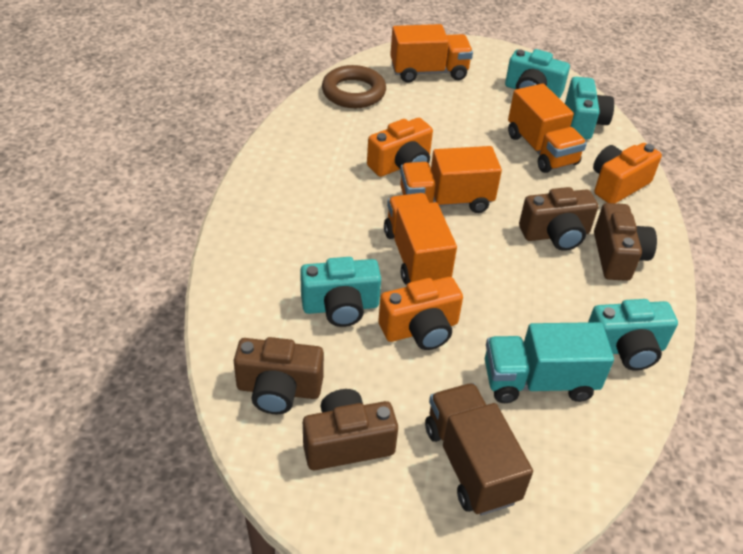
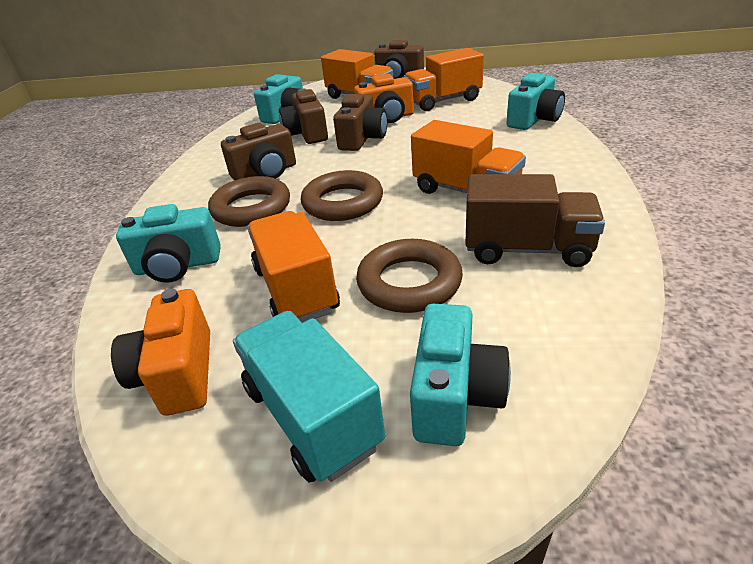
brown ring: 1 -> 3
orange camera: 3 -> 2

